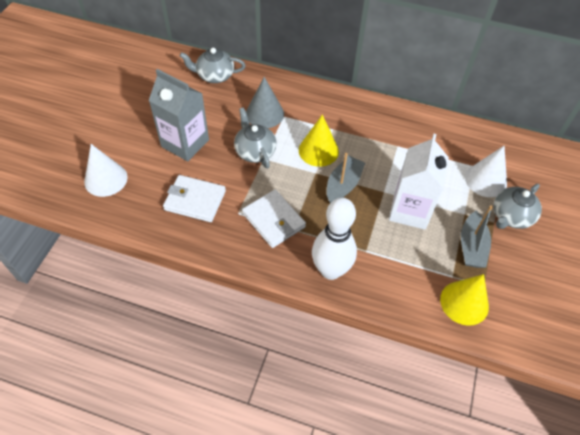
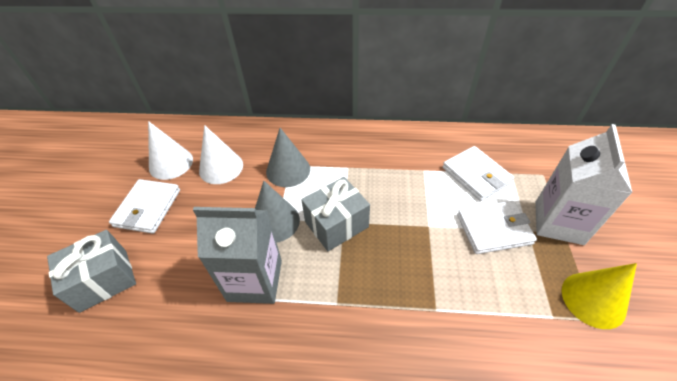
grey boat: 2 -> 0
grey cone: 1 -> 2
grey gift: 0 -> 2
grey teapot: 3 -> 0
white bowling pin: 1 -> 0
white wallet: 2 -> 3
yellow cone: 2 -> 1

